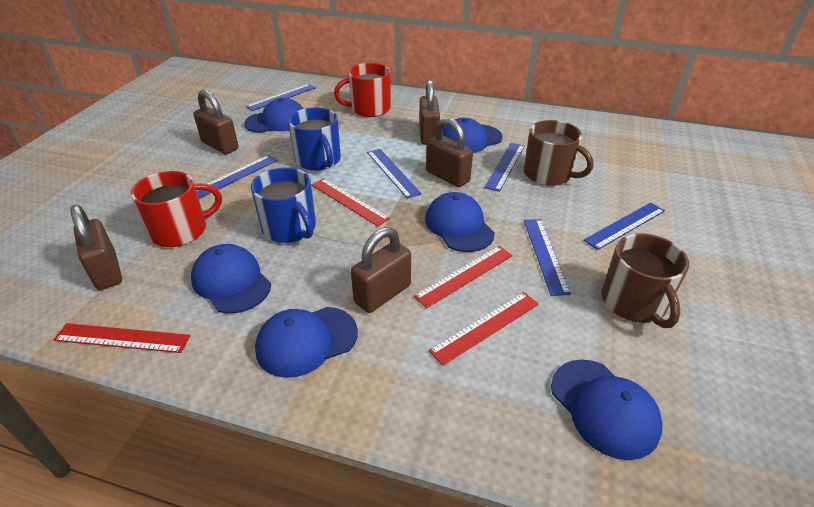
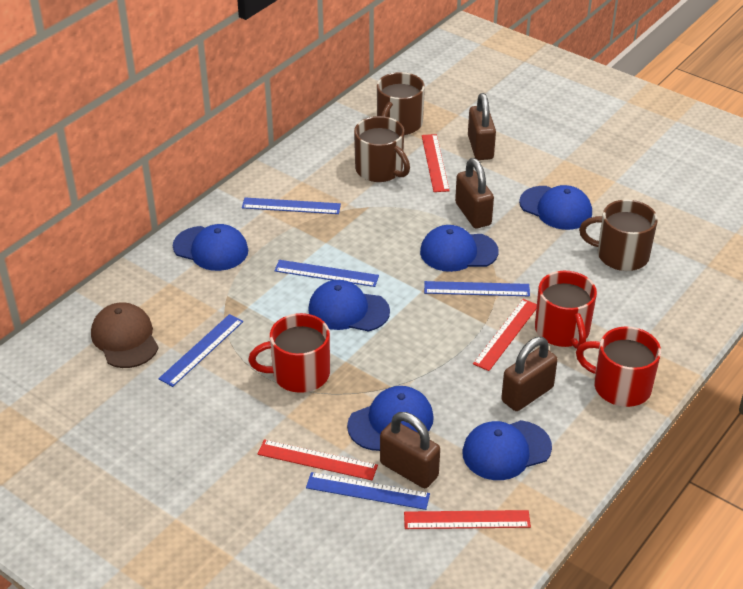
blue mug: 2 -> 0
blue ruler: 6 -> 5
brown cap: 0 -> 1
brown mug: 2 -> 3
brown padlock: 5 -> 4
red mug: 2 -> 3

